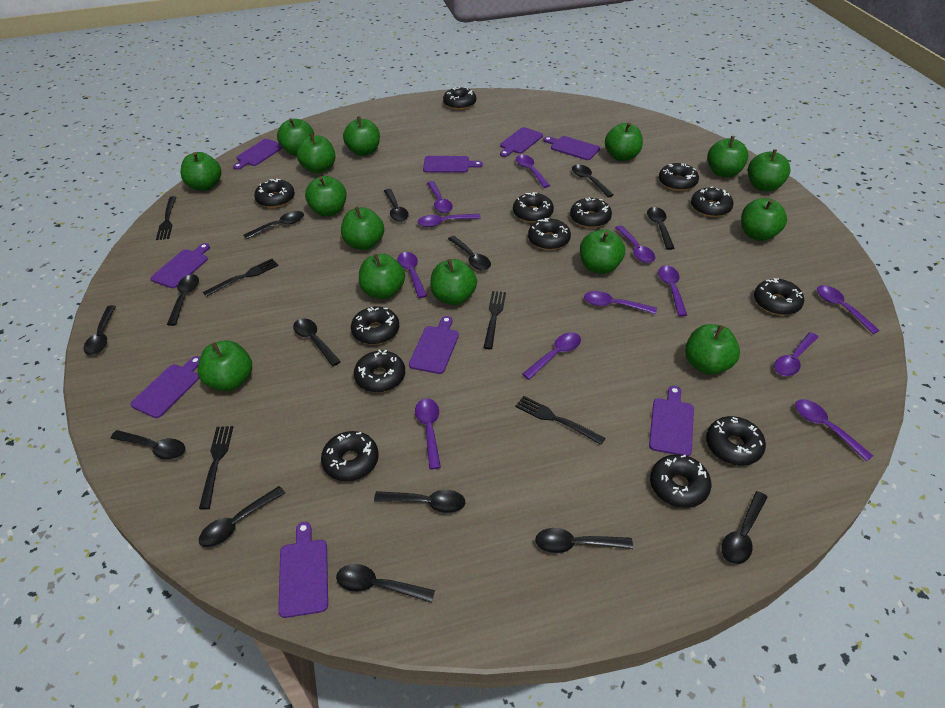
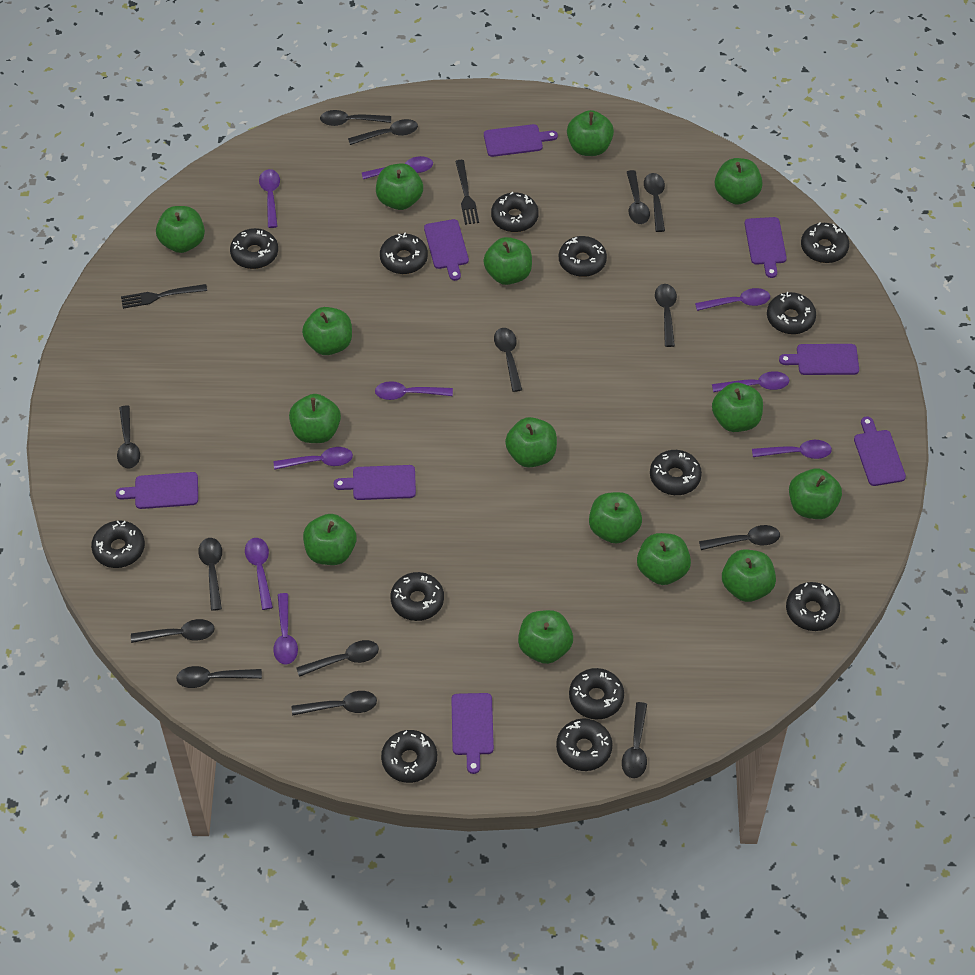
black fork: 5 -> 2
purple cutting board: 9 -> 8
purple spoon: 12 -> 9

